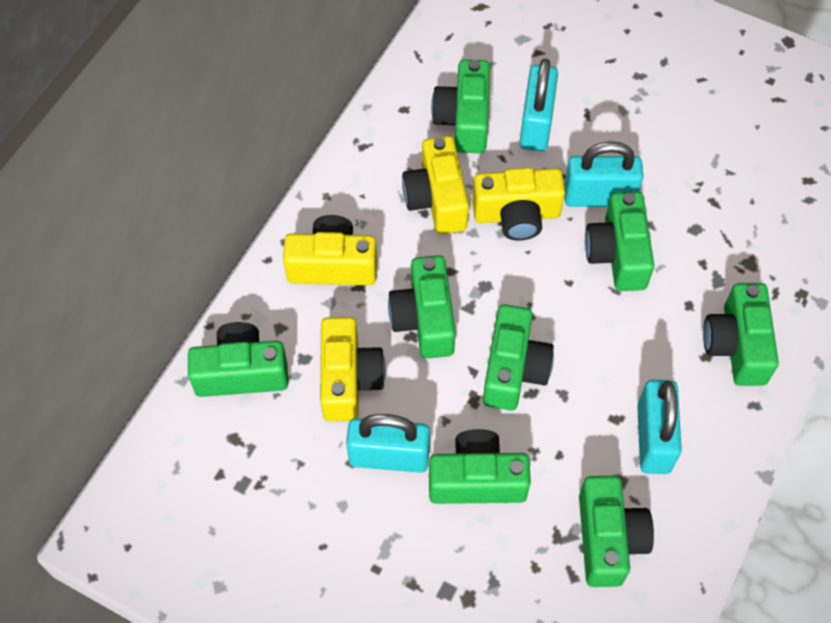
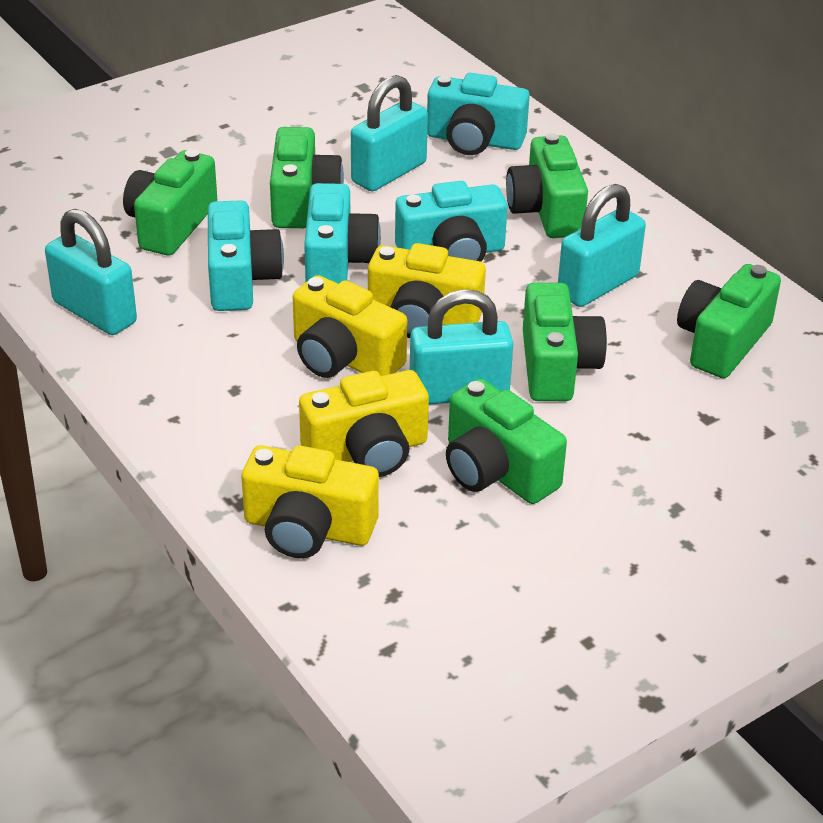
green camera: 8 -> 6
turquoise camera: 0 -> 4

